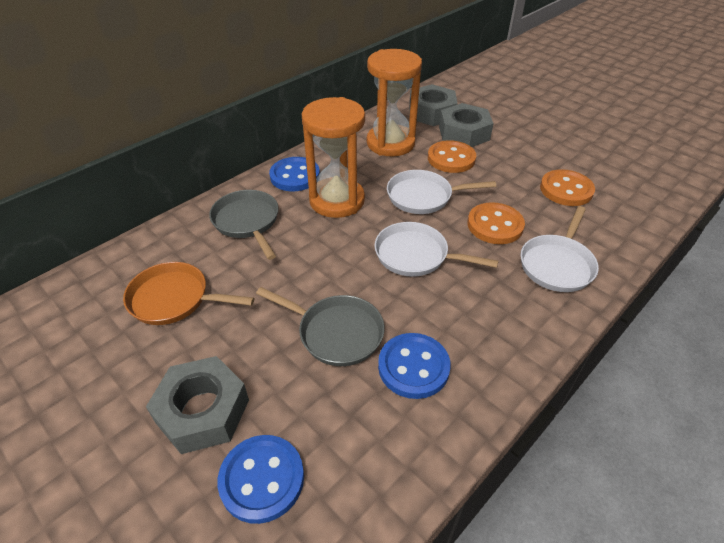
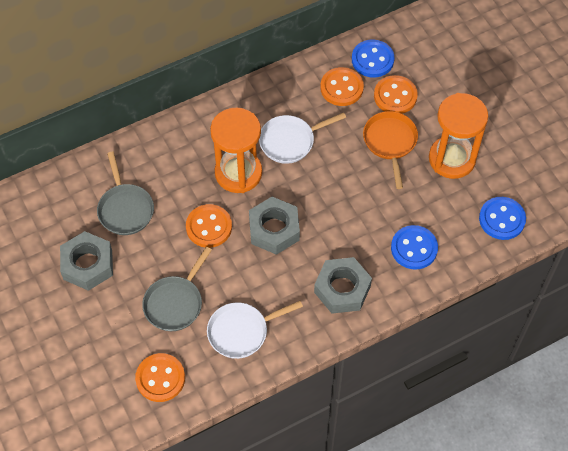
orange button: 3 -> 4
white pan: 3 -> 2

